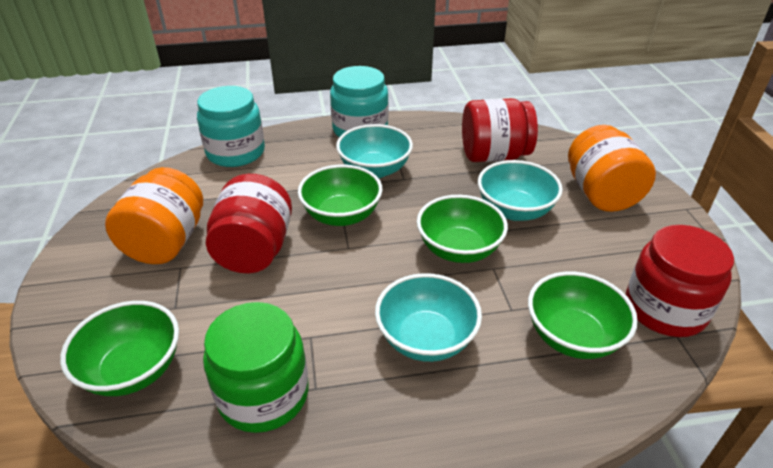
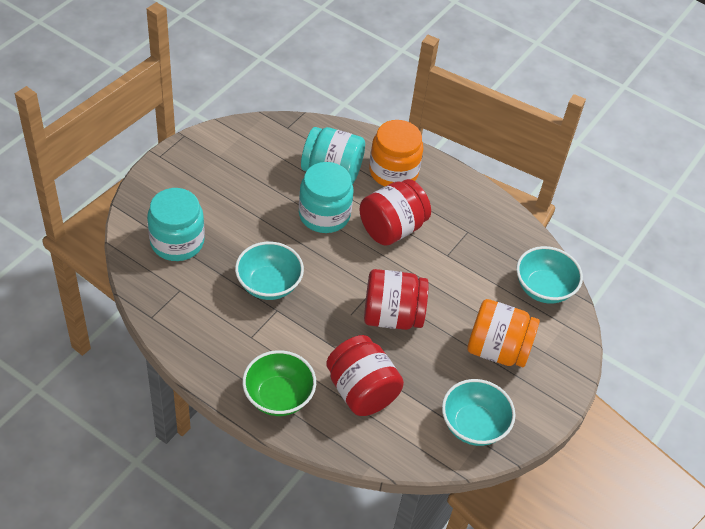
green bowl: 4 -> 1
green jar: 1 -> 0
turquoise jar: 2 -> 3

